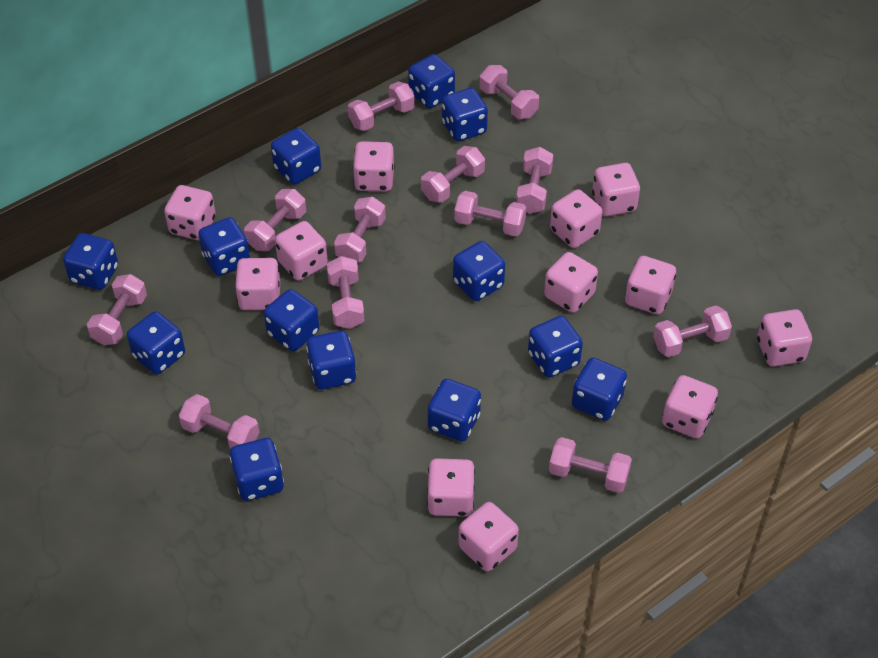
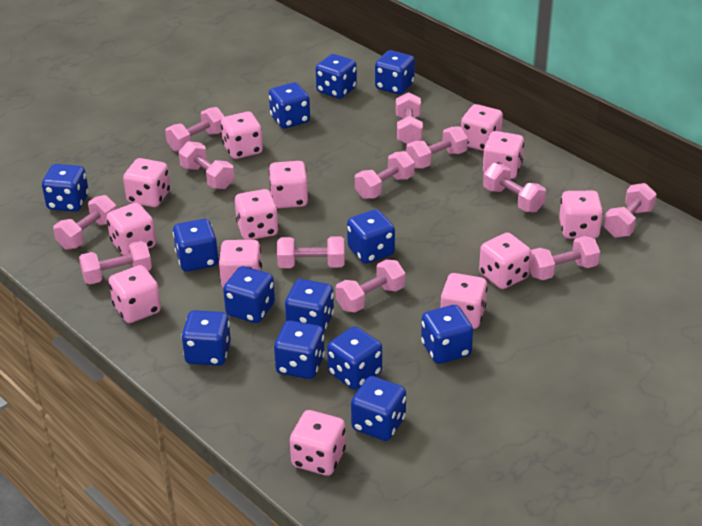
pink dice: 12 -> 13

